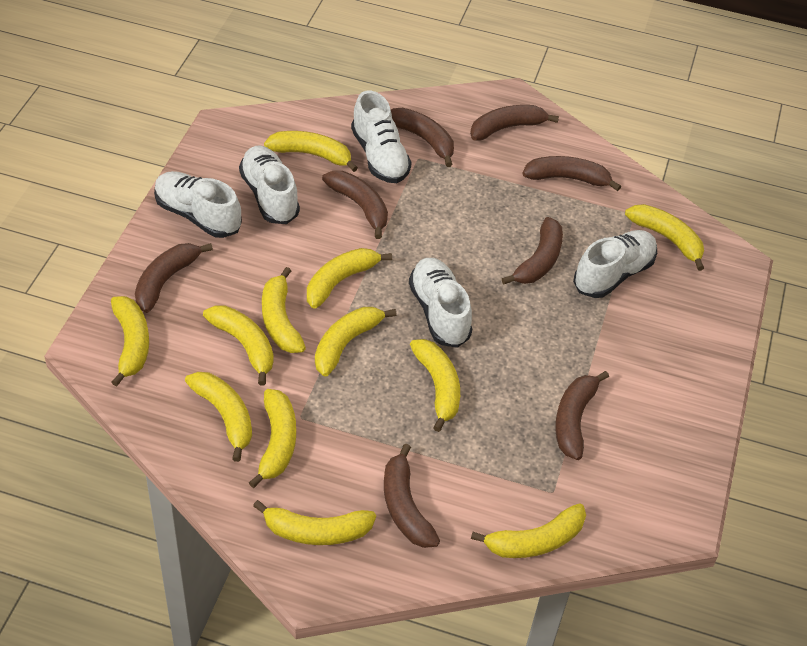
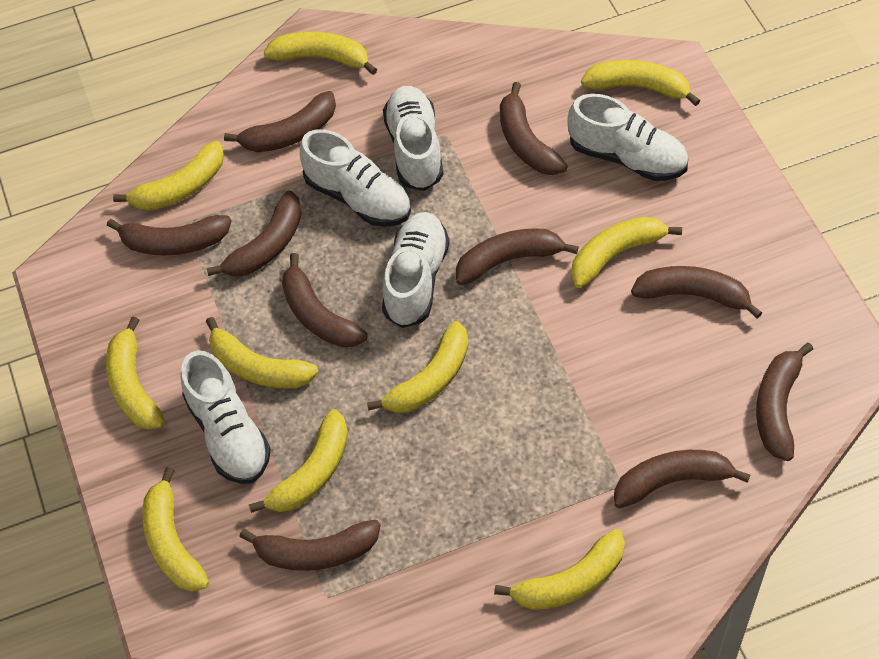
brown banana: 8 -> 10
yellow banana: 12 -> 10

